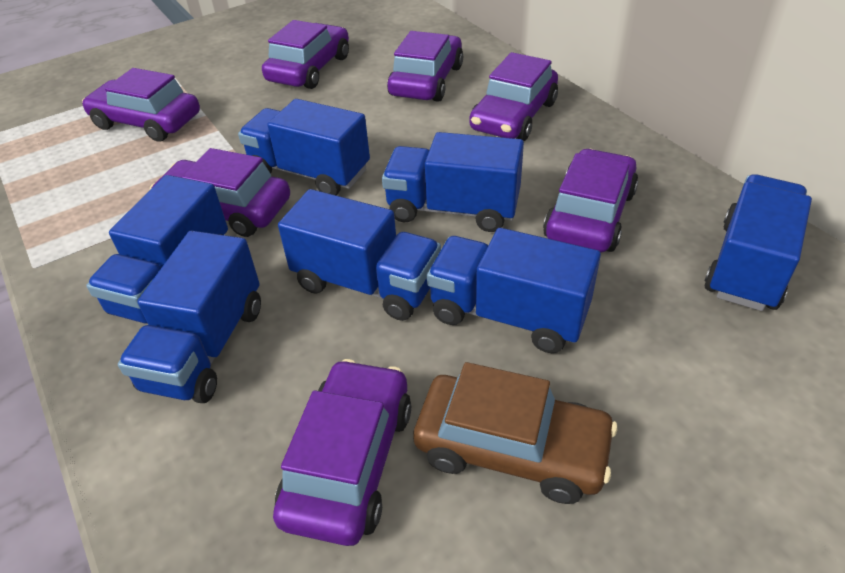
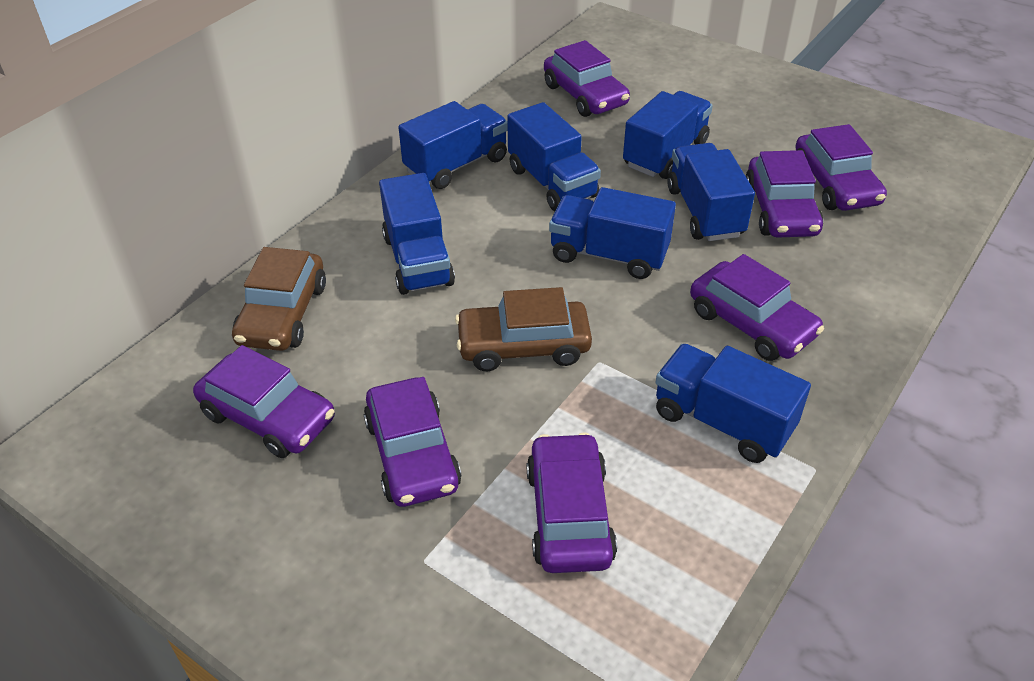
brown car: 1 -> 2

